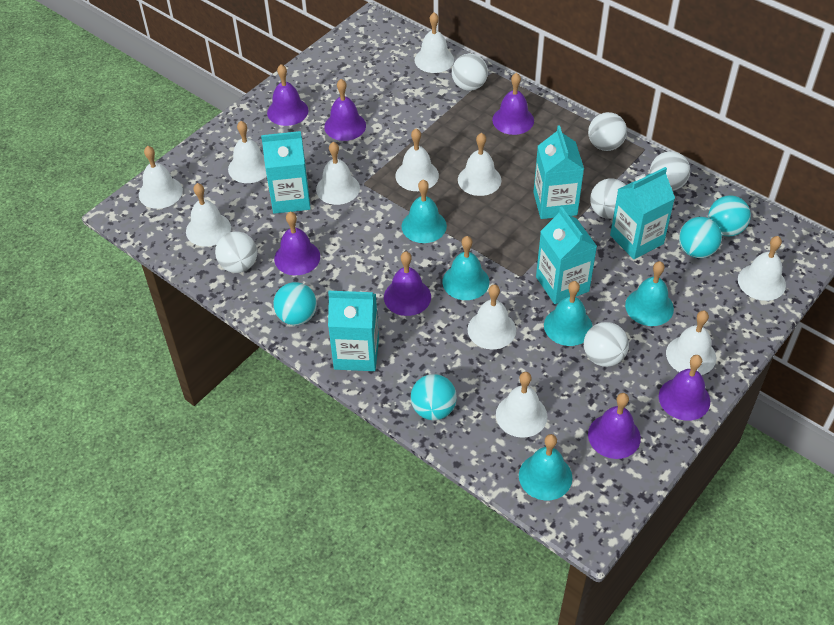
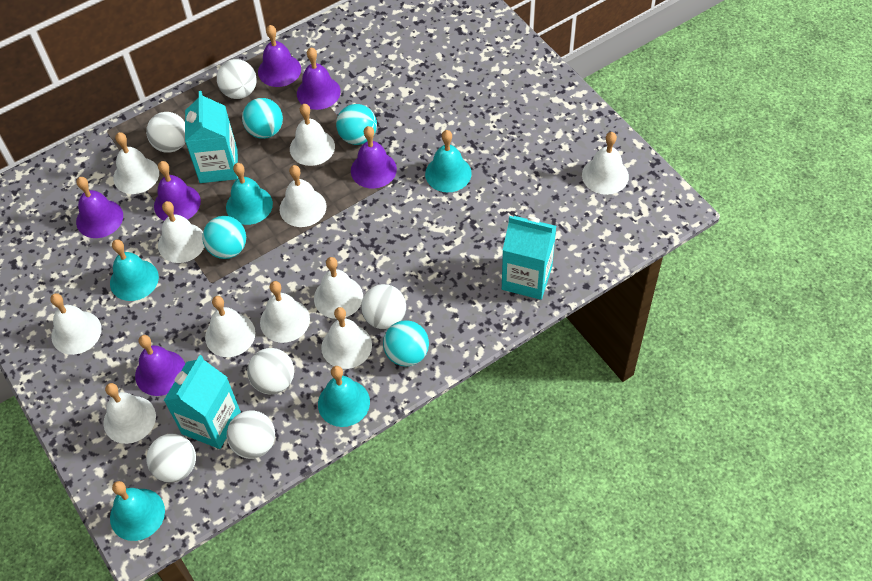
purple bell: 7 -> 6
turquoise carton: 5 -> 3

